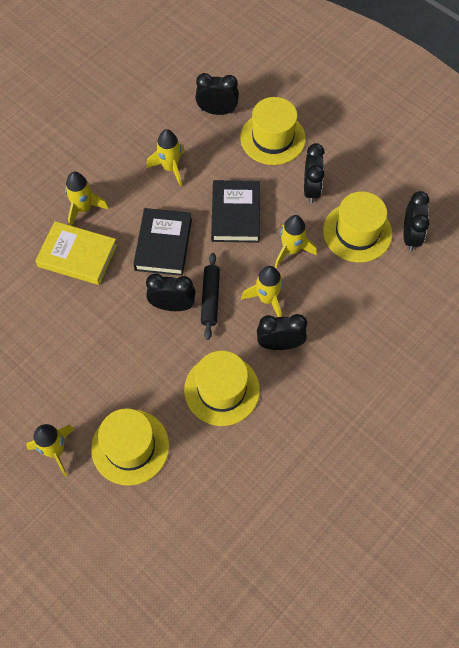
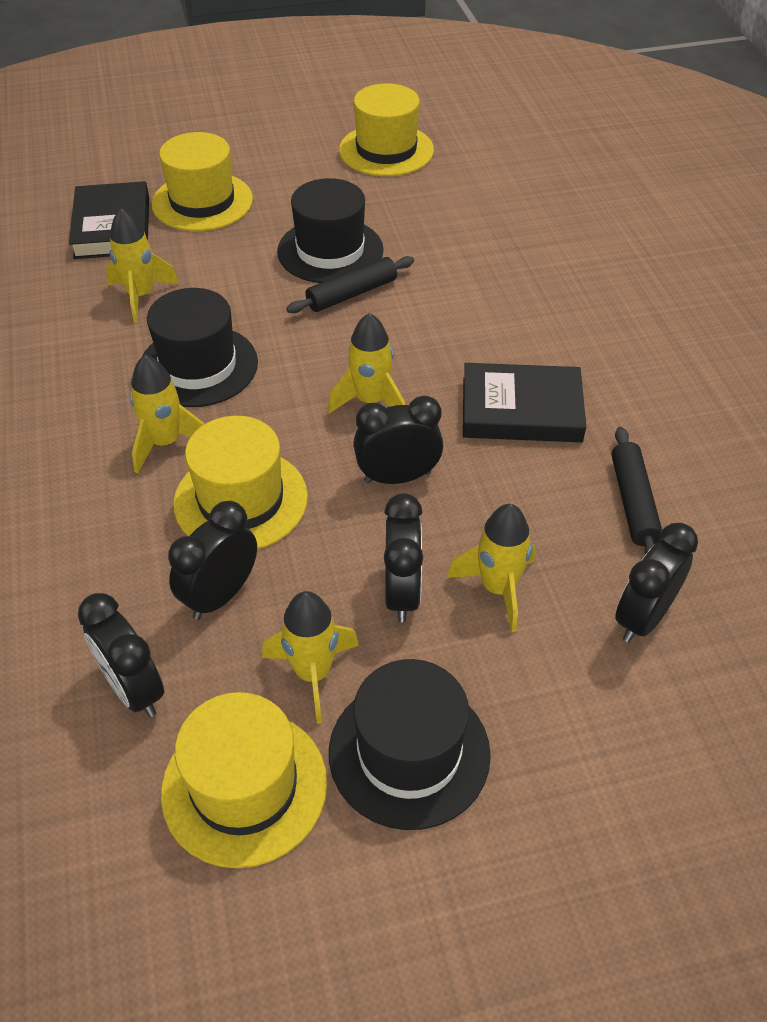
black hat: 0 -> 3
black rolling pin: 1 -> 2
yellow book: 1 -> 0

